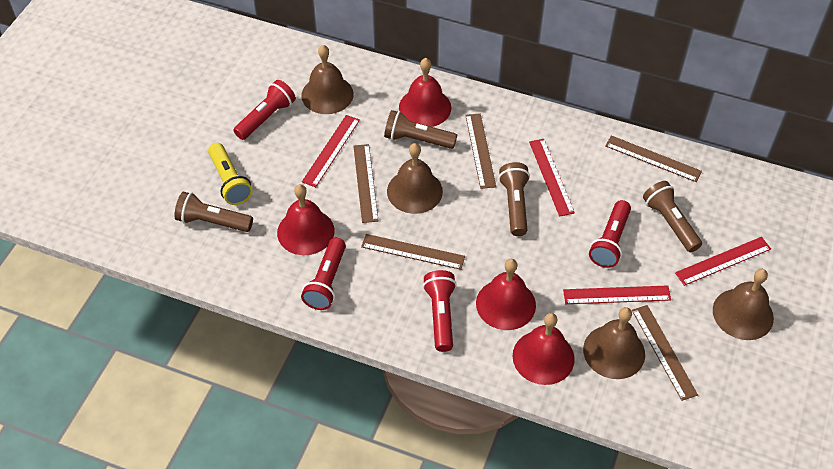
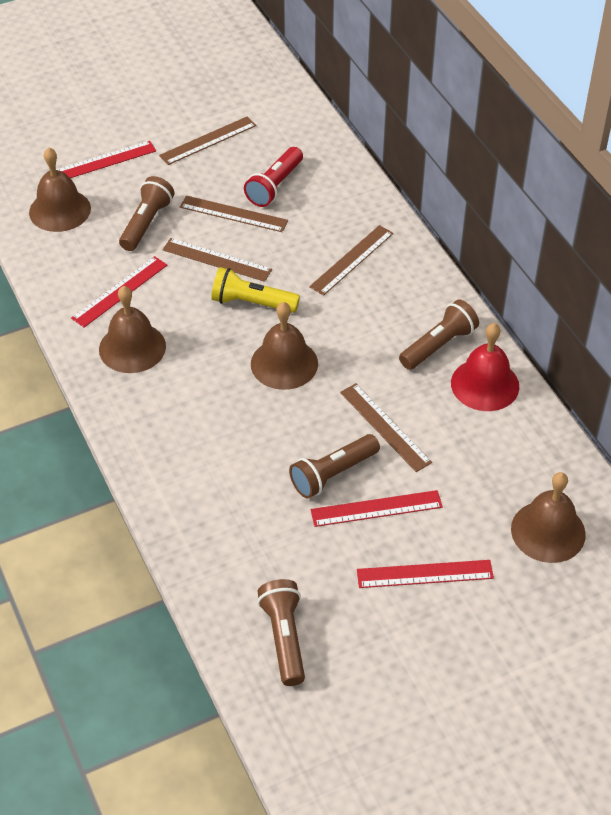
red bell: 4 -> 1
red flashlight: 4 -> 1

